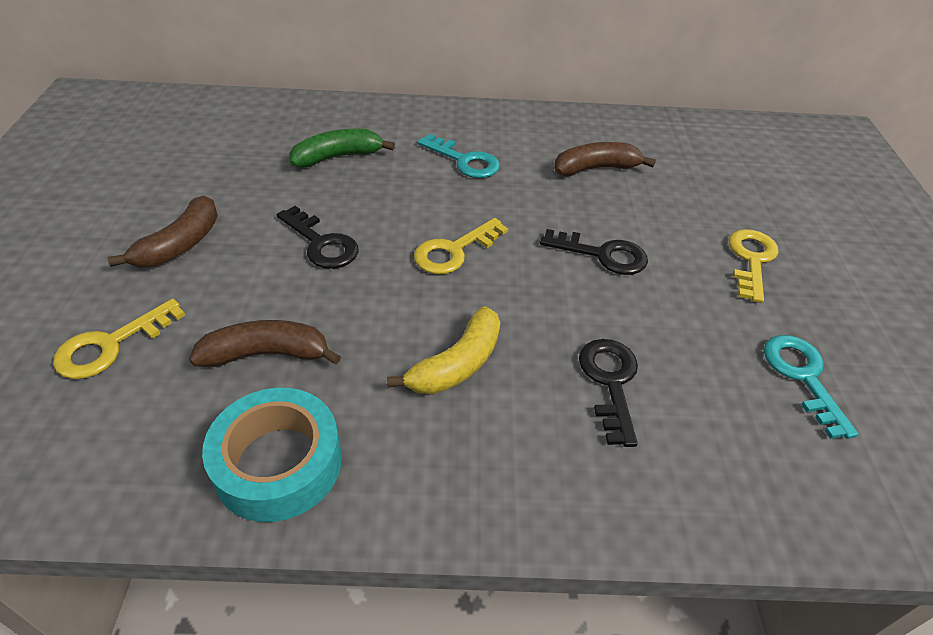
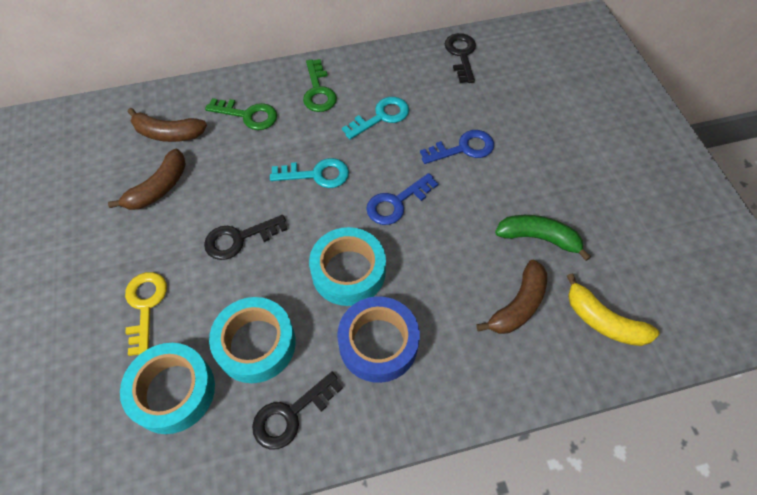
blue key: 0 -> 2
blue tape: 0 -> 1
green key: 0 -> 2
turquoise tape: 1 -> 3
yellow key: 3 -> 1

